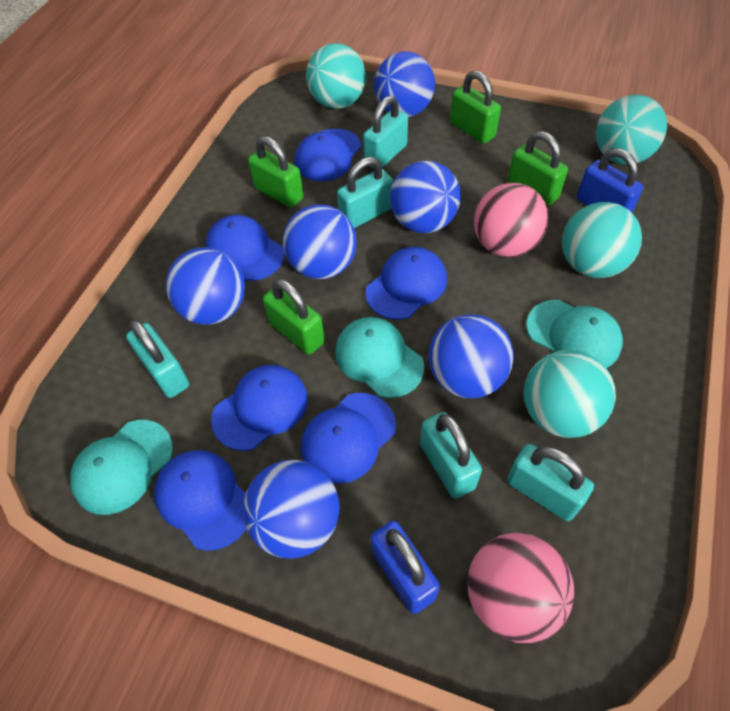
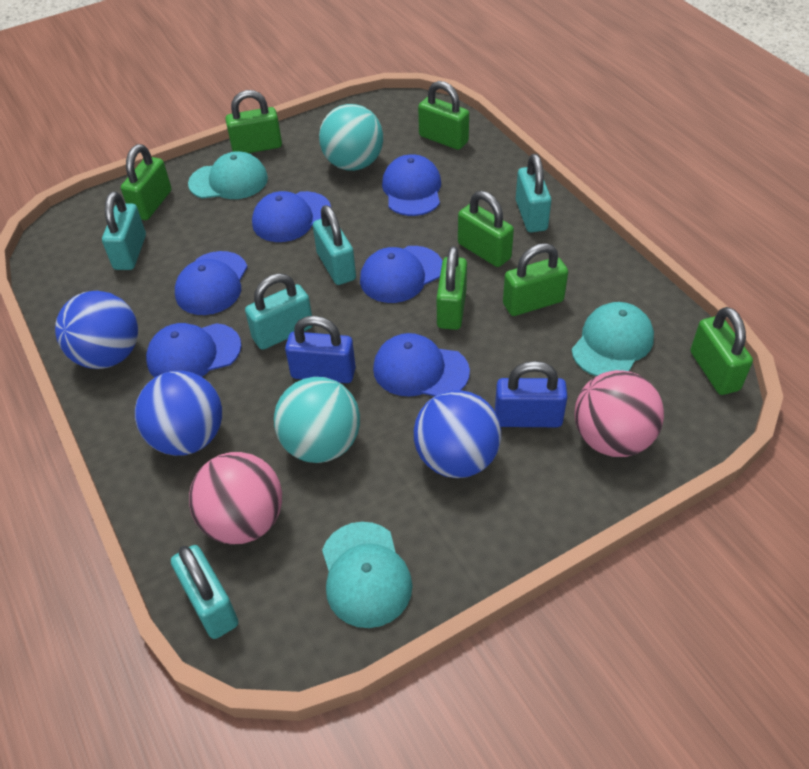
blue ball: 6 -> 3
green padlock: 4 -> 7
turquoise ball: 4 -> 2

